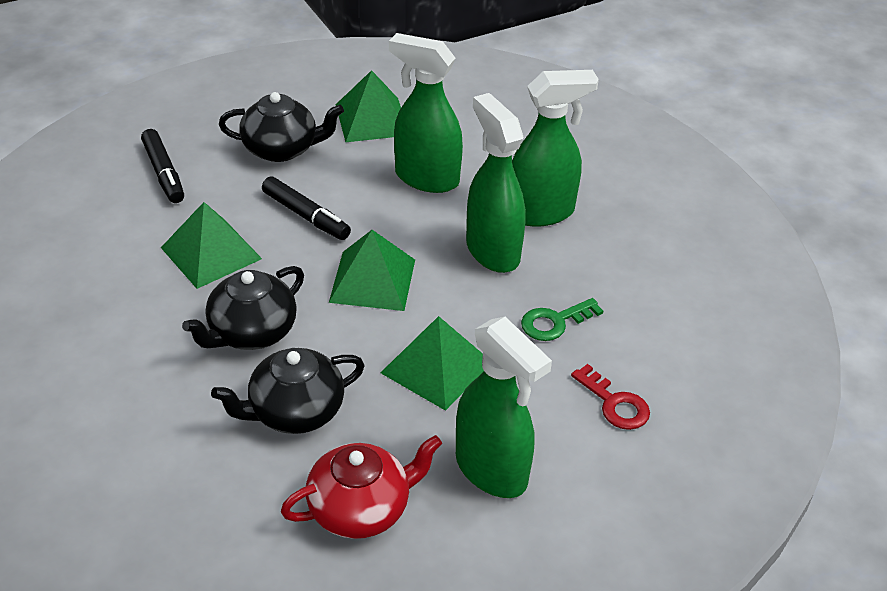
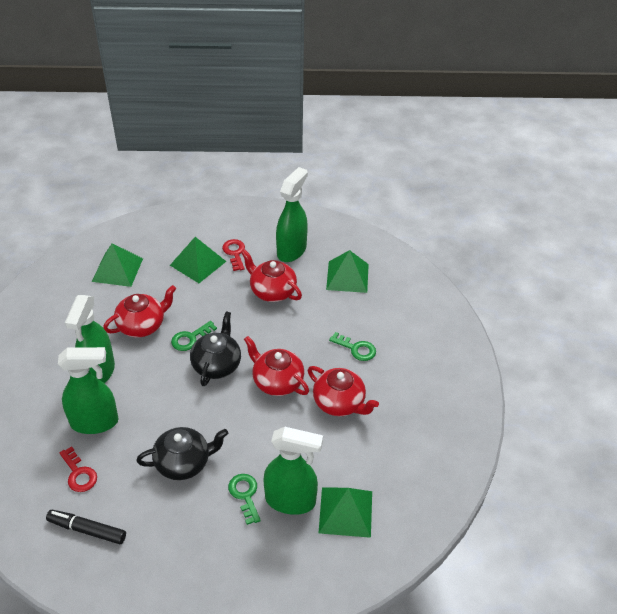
black marker: 2 -> 1
black teapot: 3 -> 2
green key: 1 -> 3
red key: 1 -> 2
red teapot: 1 -> 4

